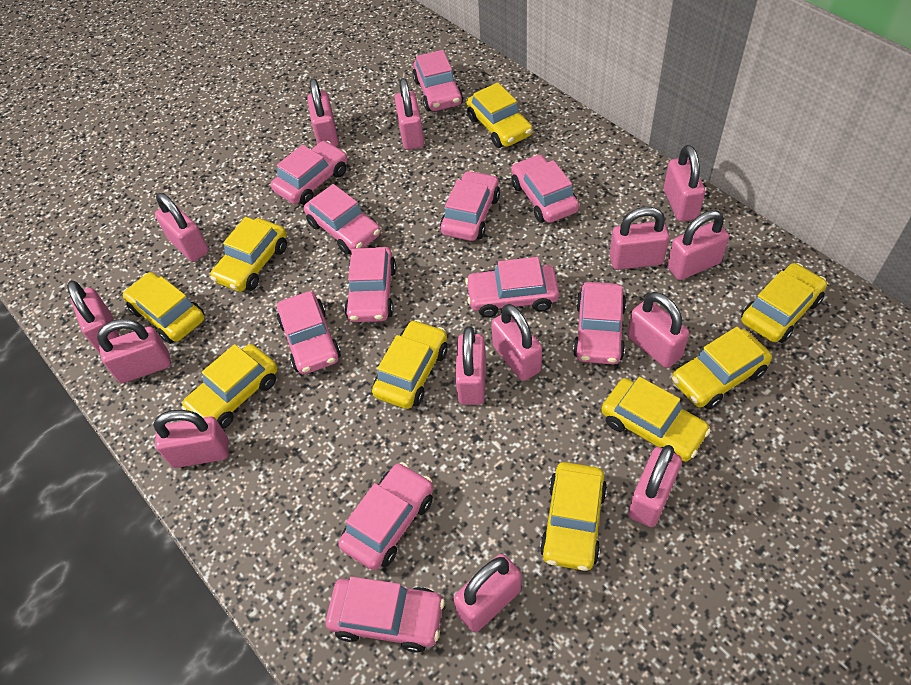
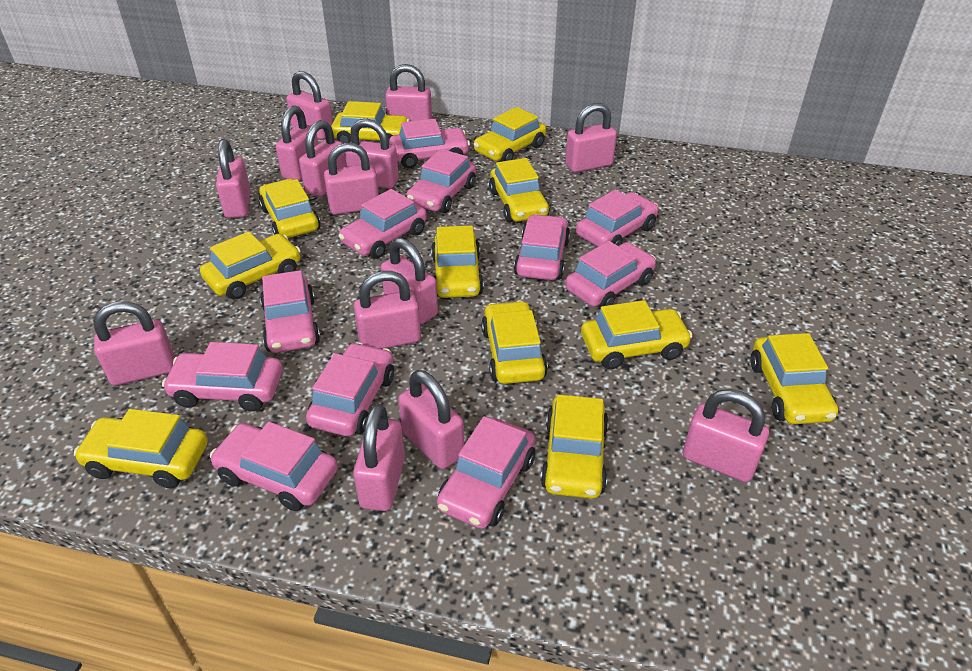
yellow car: 9 -> 11

